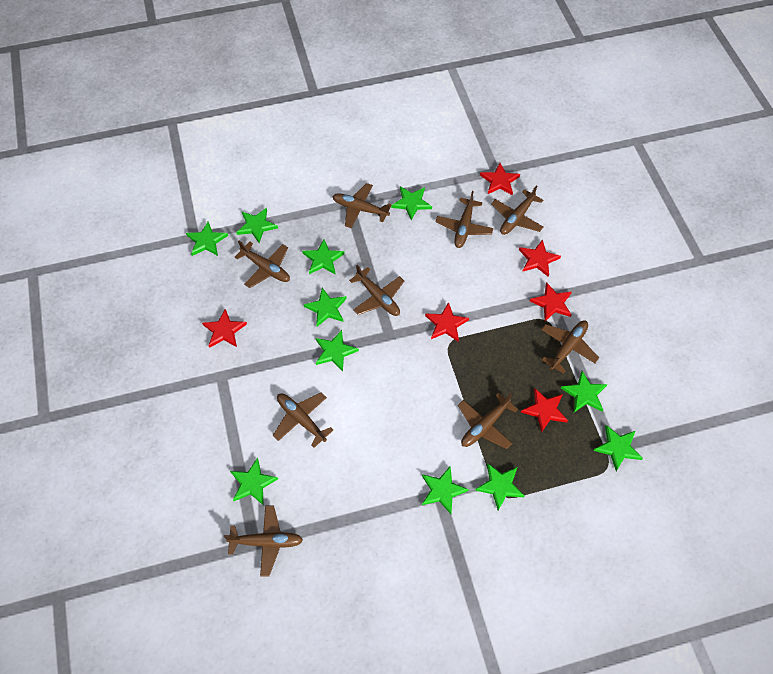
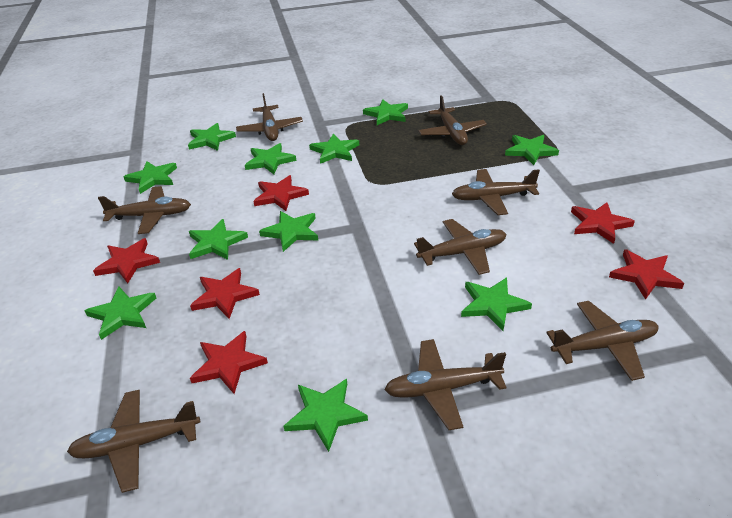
brown plane: 9 -> 8

